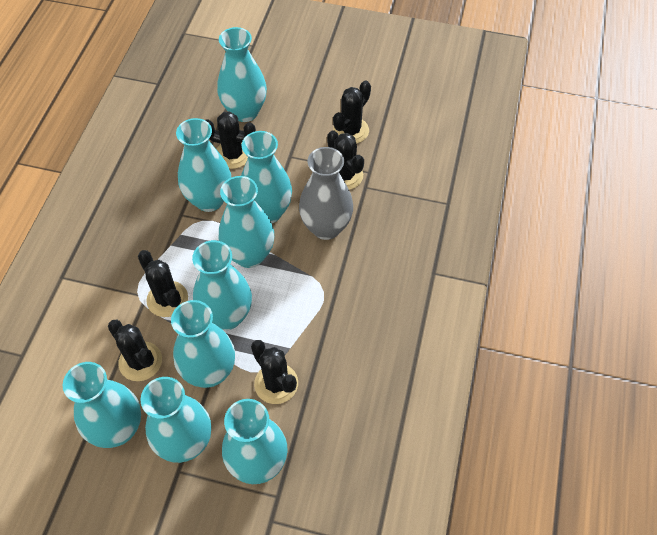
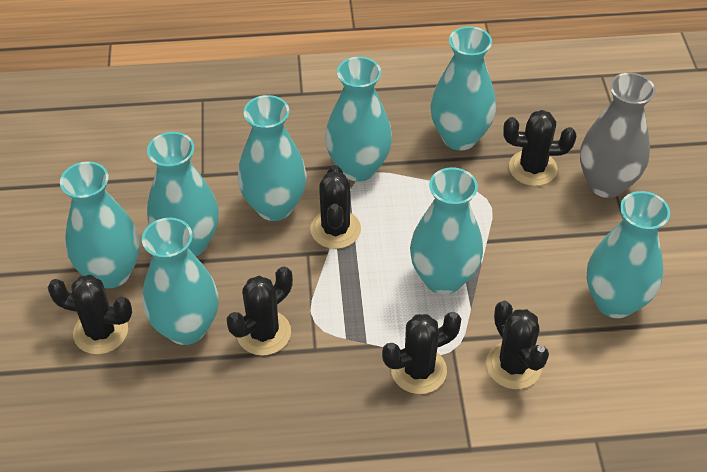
turquoise vase: 9 -> 8

